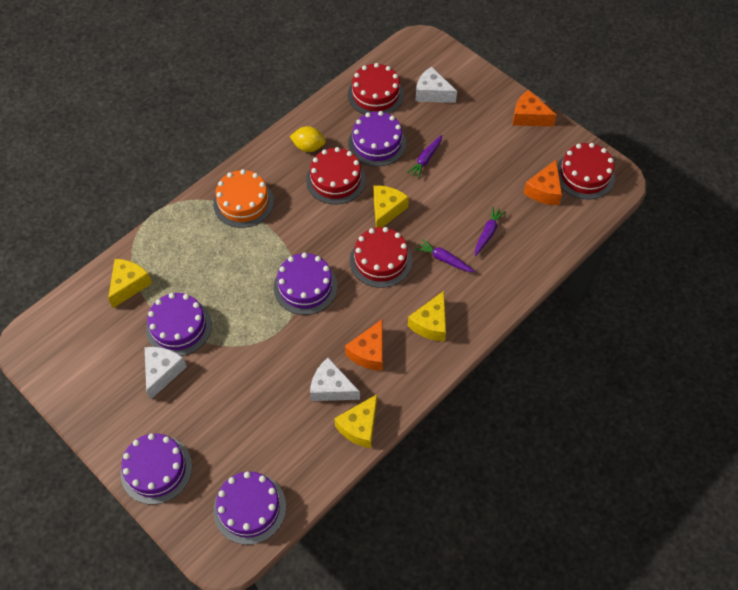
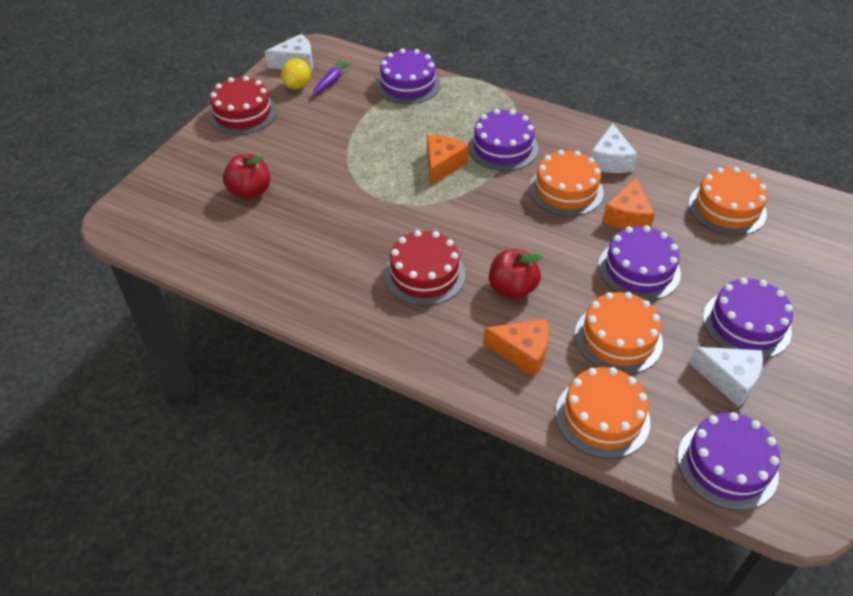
orange cake: 1 -> 4
purple carrot: 3 -> 1
red apple: 0 -> 2
red cake: 4 -> 2
yellow cheese: 4 -> 0

